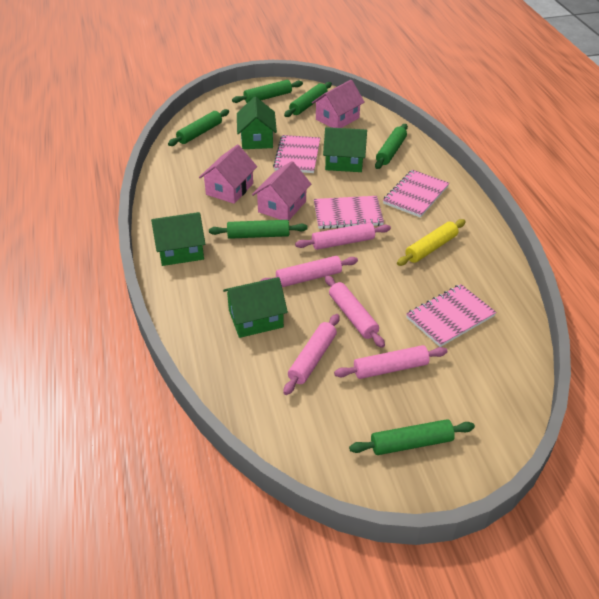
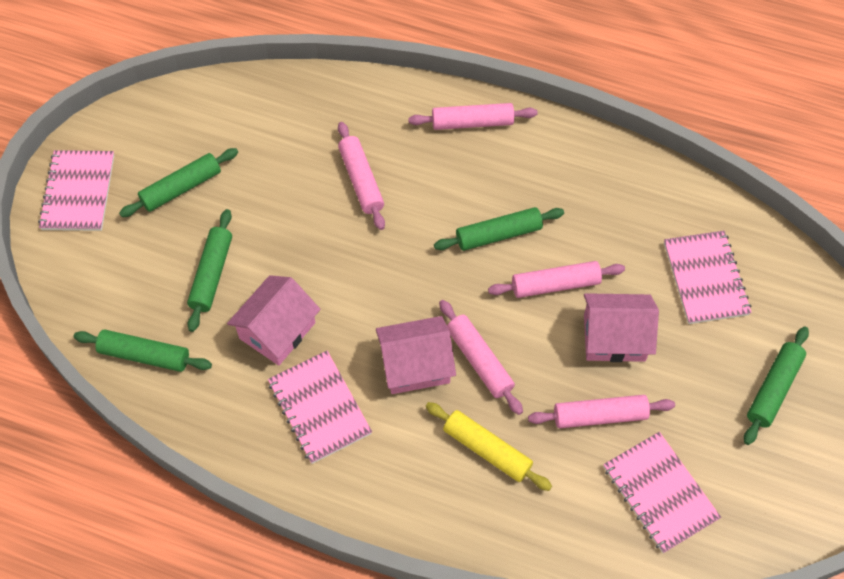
green house: 4 -> 0
green rolling pin: 6 -> 5

